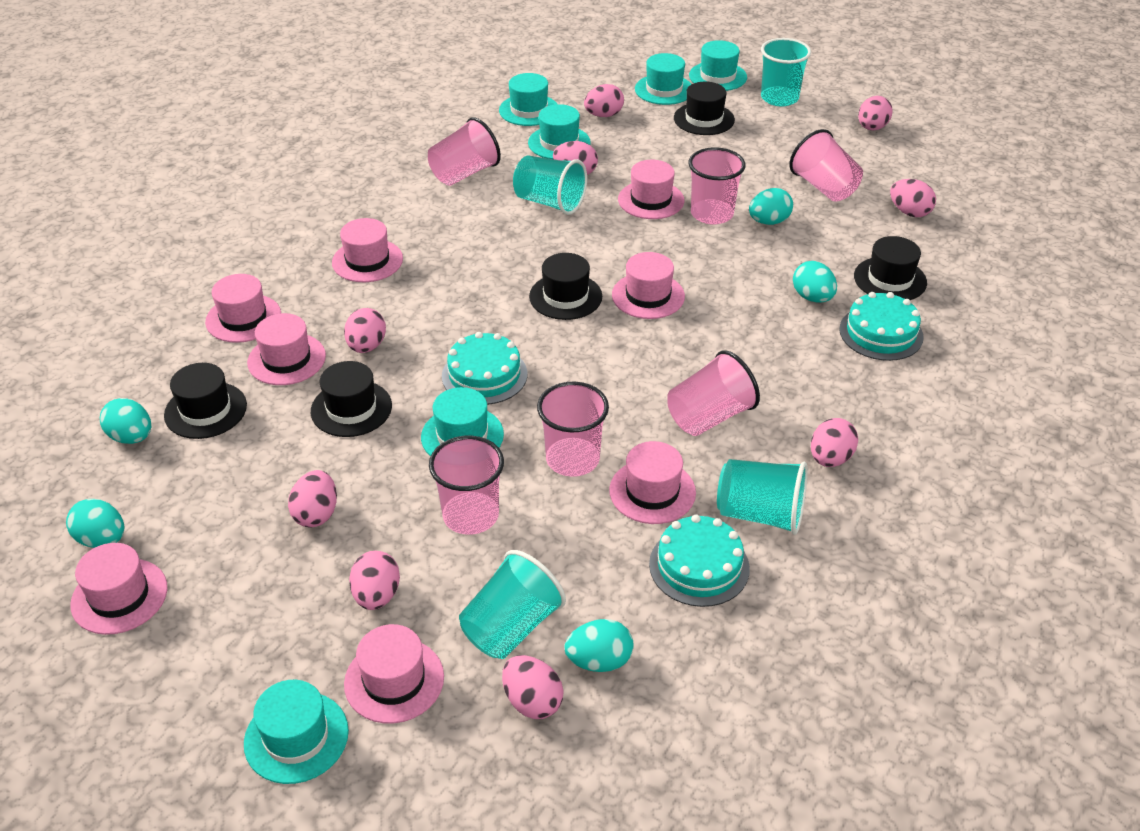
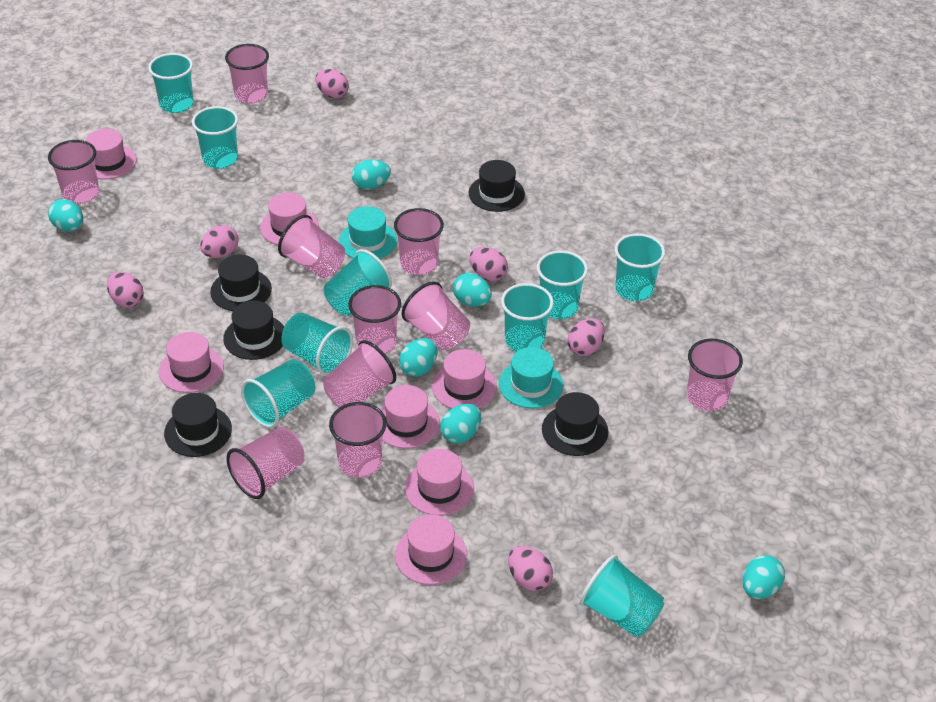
pink cup: 6 -> 10
pink egg: 9 -> 6
pink hat: 8 -> 7
turquoise cake: 3 -> 0
turquoise cup: 4 -> 9
turquoise egg: 5 -> 6
turquoise hat: 6 -> 2

